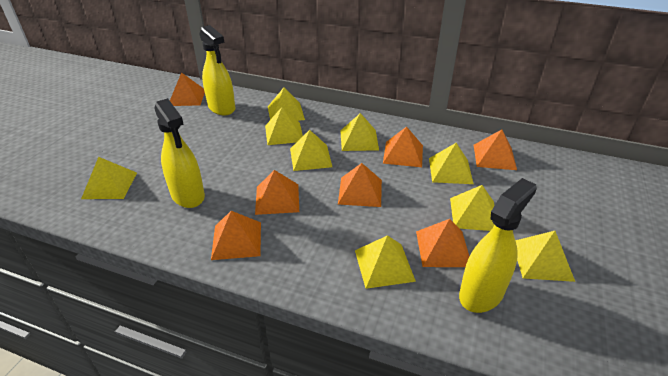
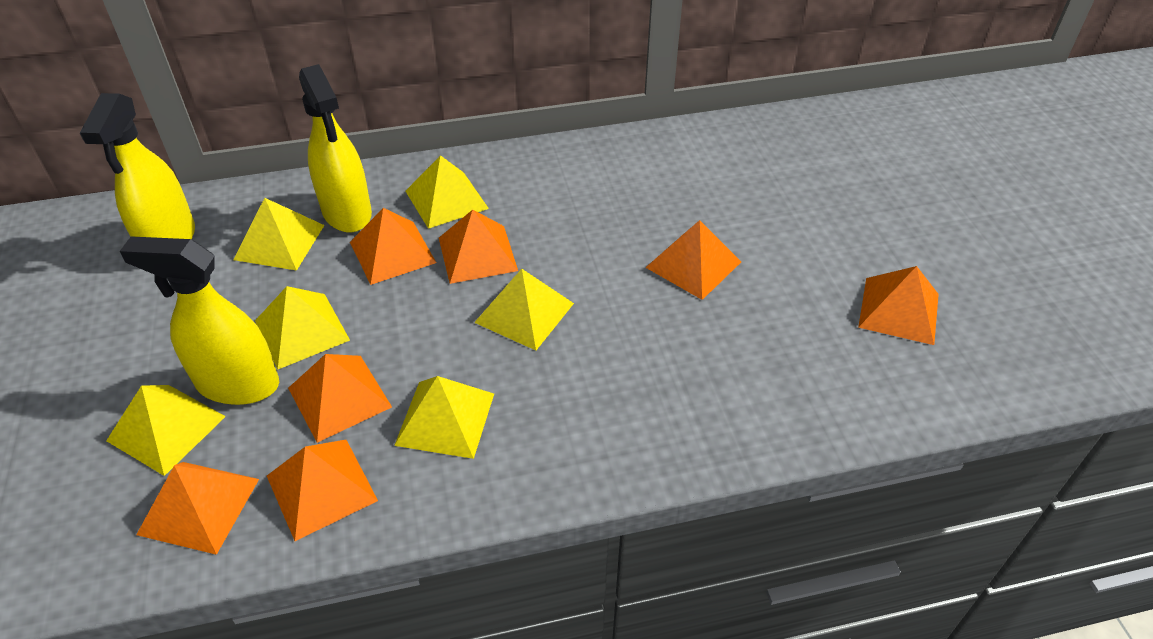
yellow pyramid: 9 -> 6

